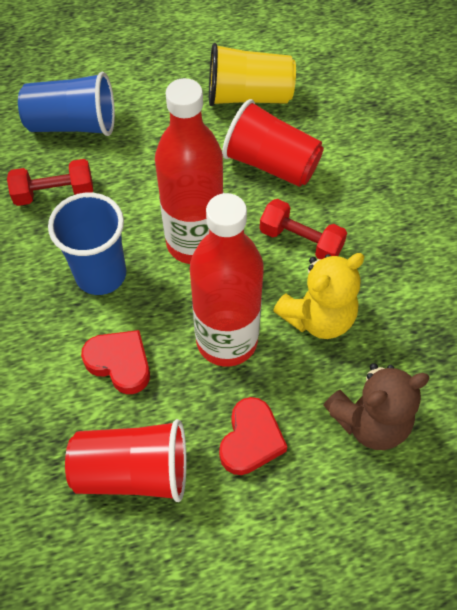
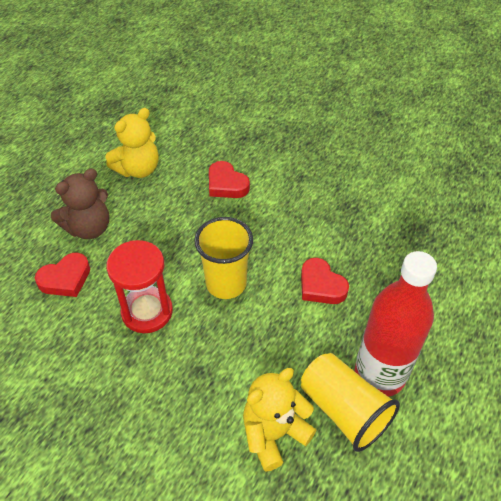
blue cup: 2 -> 0
red bottle: 2 -> 1
red cup: 2 -> 0
red dumbbell: 2 -> 0
red heart: 2 -> 3
red hourglass: 0 -> 1
yellow cup: 1 -> 2
yellow teddy bear: 1 -> 2

